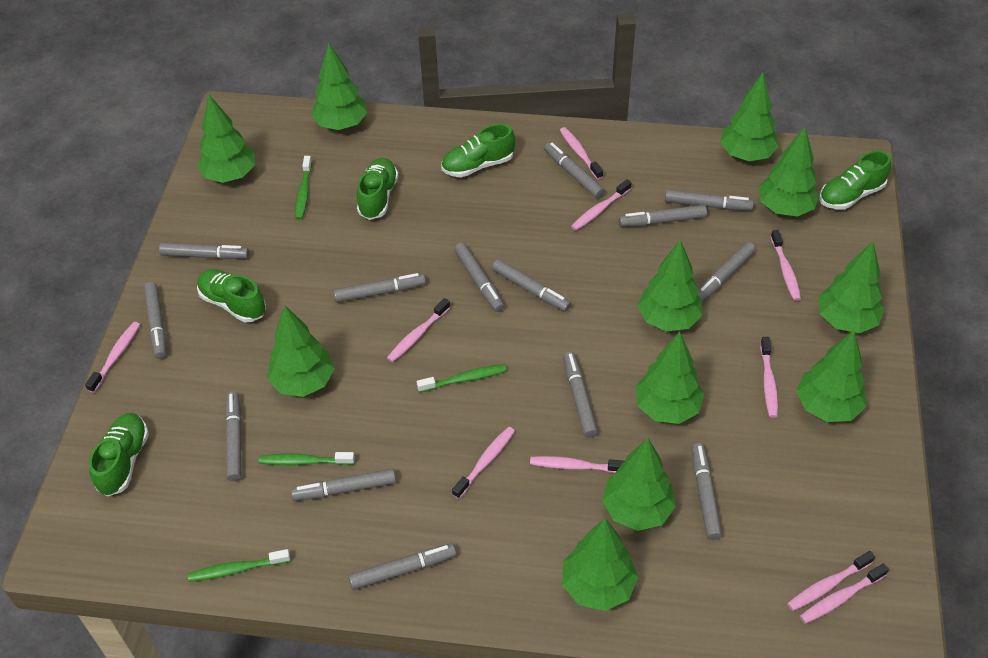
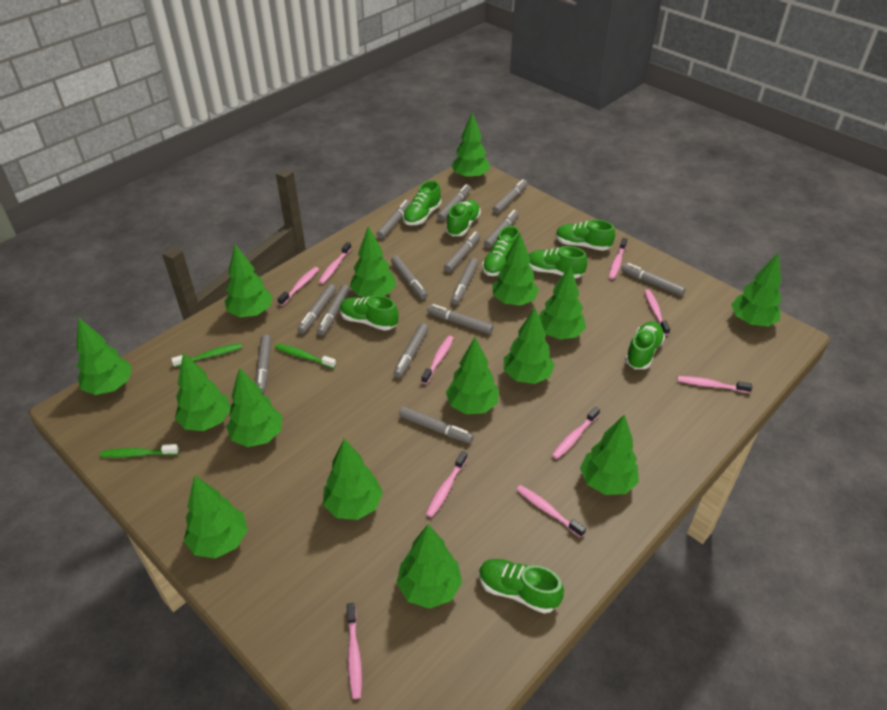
green shoe: 5 -> 8
green toothbrush: 4 -> 3
green tree: 11 -> 15

